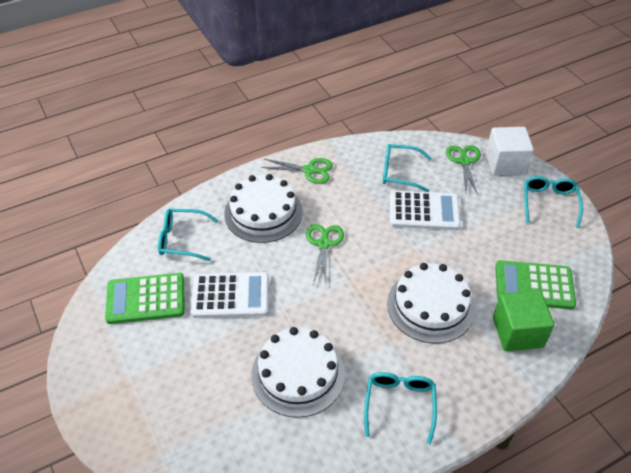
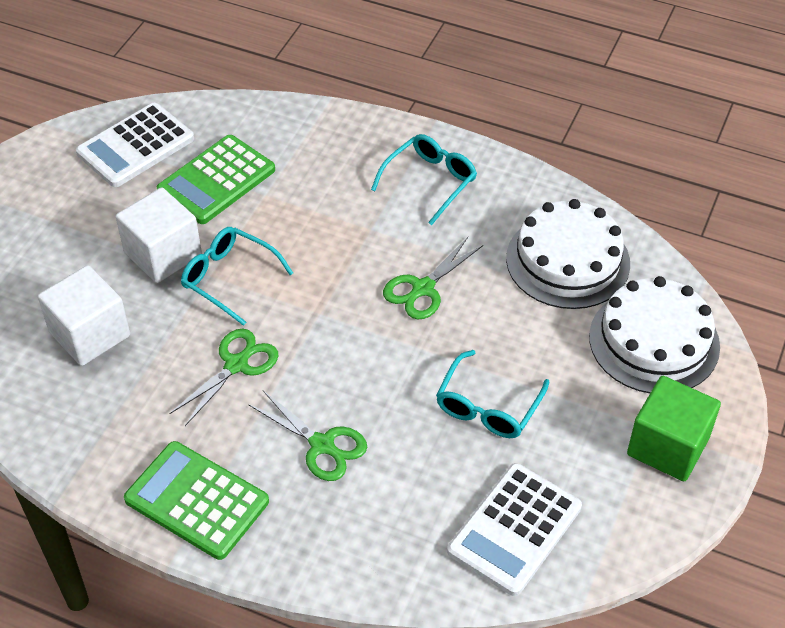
turquoise glasses: 4 -> 3
white cake: 3 -> 2
white cube: 1 -> 2

